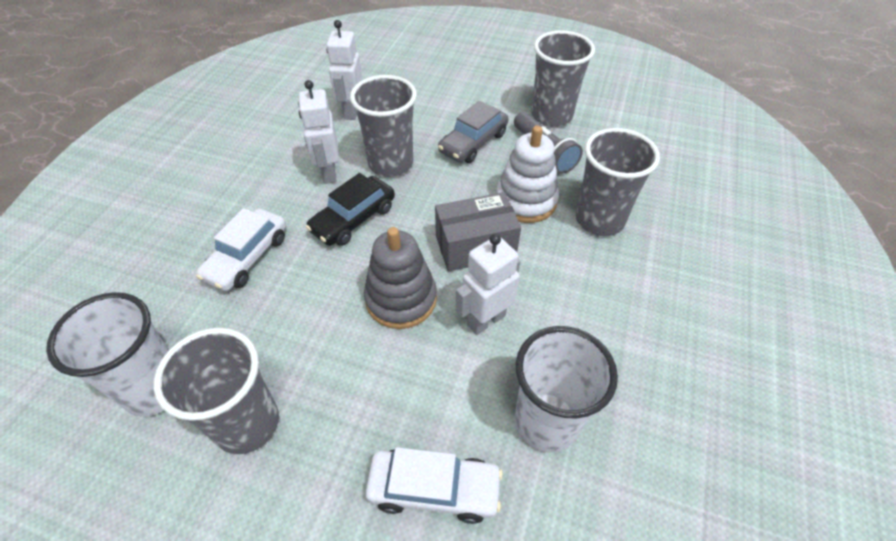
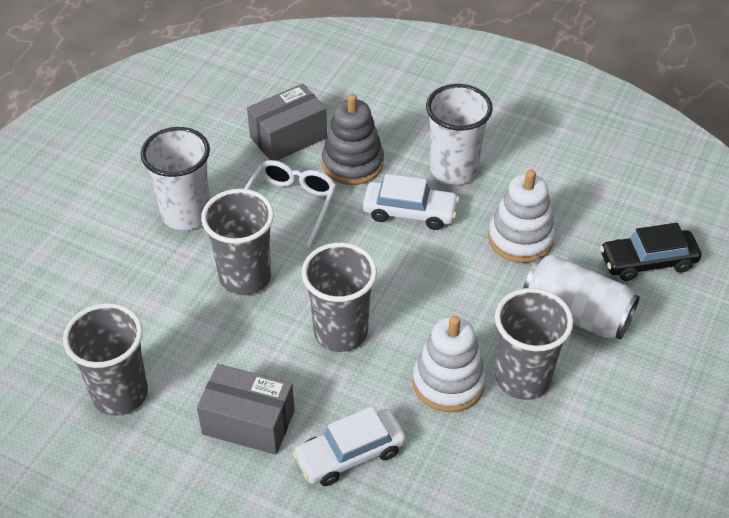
grey box: 1 -> 2
grey car: 1 -> 0
grey flashlight: 1 -> 0
white can: 0 -> 1
white glasses: 0 -> 1
white robot: 3 -> 0
white stacking toy: 1 -> 2

